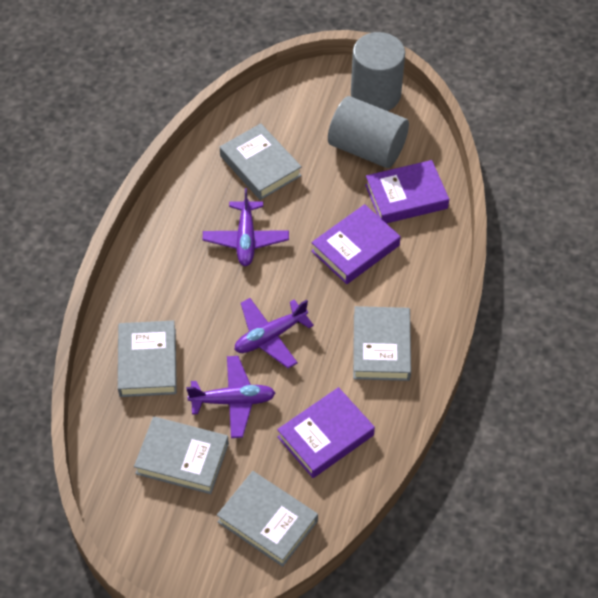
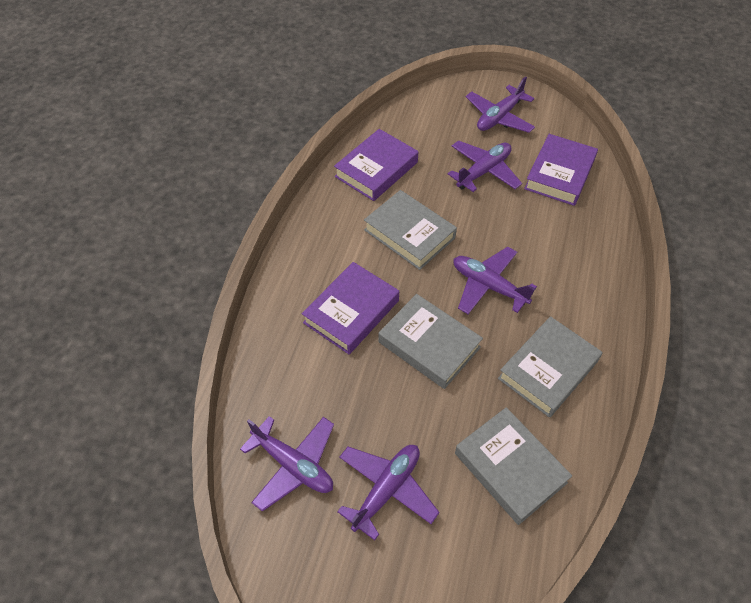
grey book: 5 -> 4
grey cylinder: 2 -> 0
purple plane: 3 -> 5

